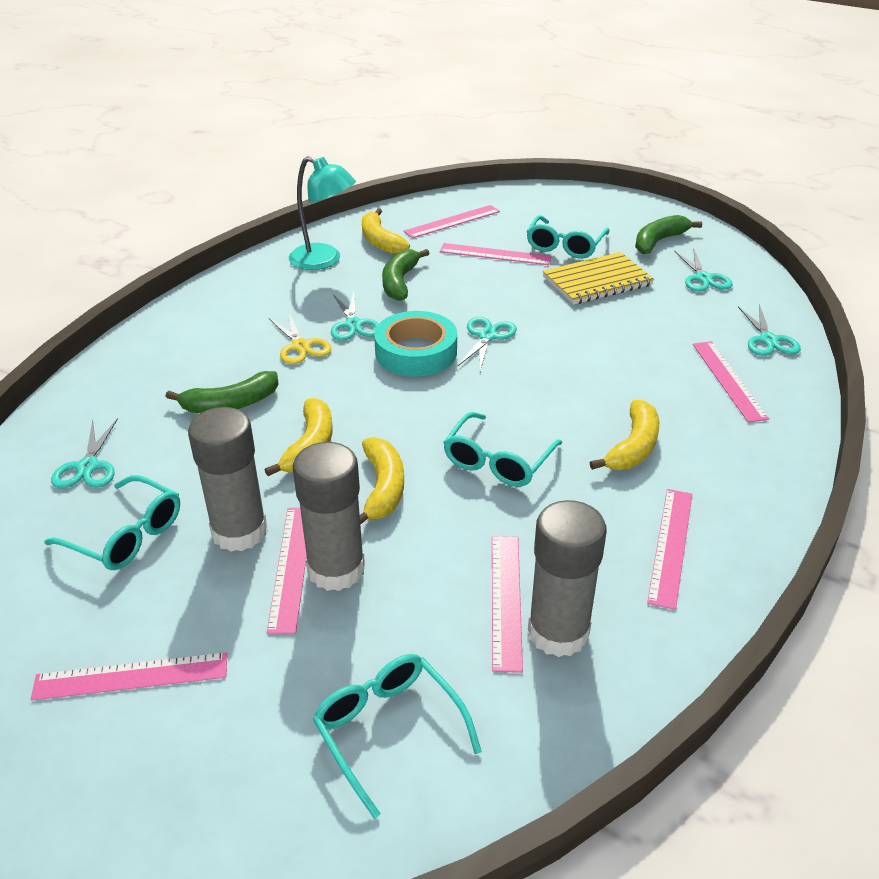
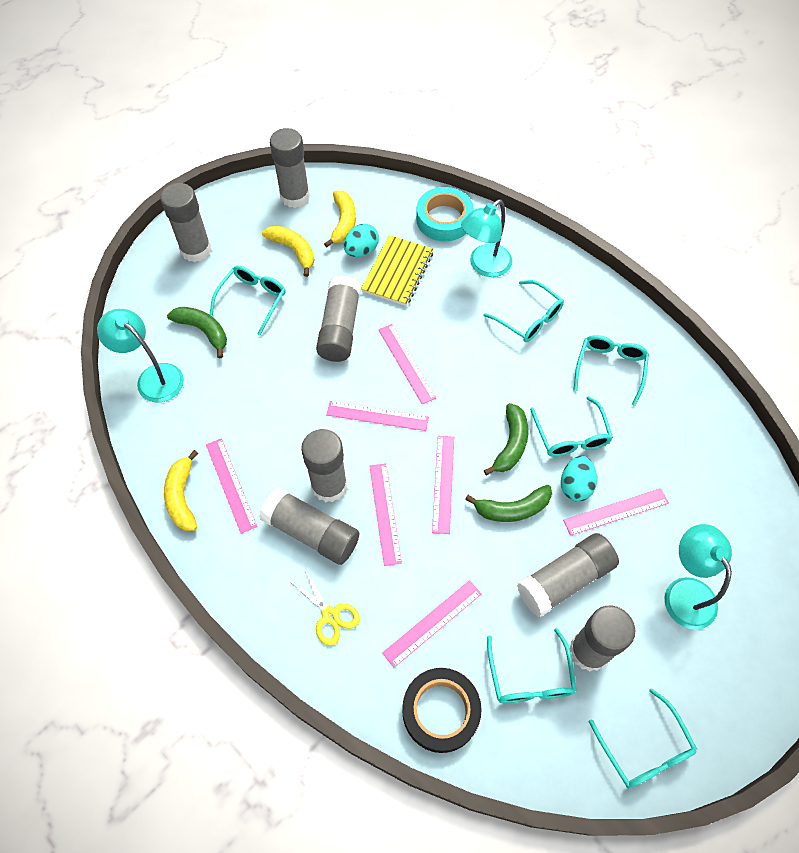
black tape: 0 -> 1
grey glue stick: 3 -> 7
turquoise egg: 0 -> 2
turquoise glasses: 4 -> 6
turquoise lamp: 1 -> 3
turquoise scissors: 5 -> 0
yellow banana: 4 -> 3

